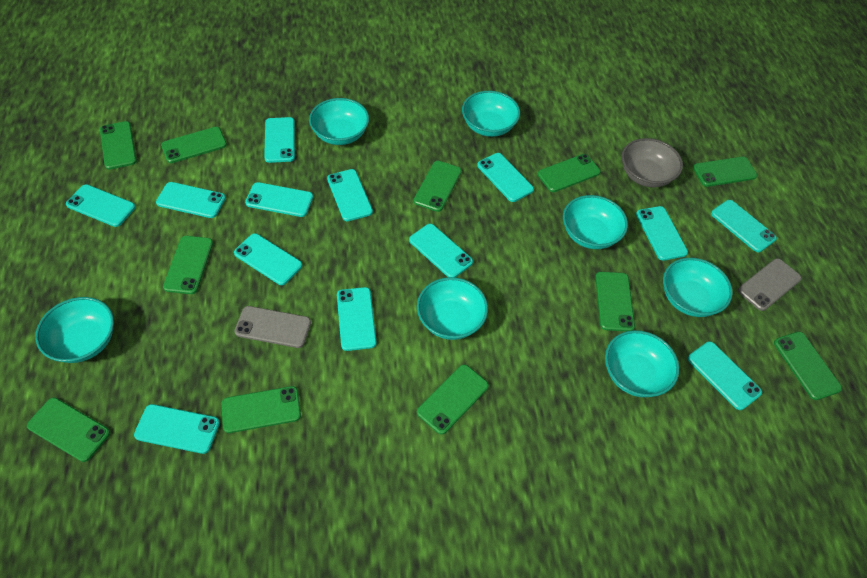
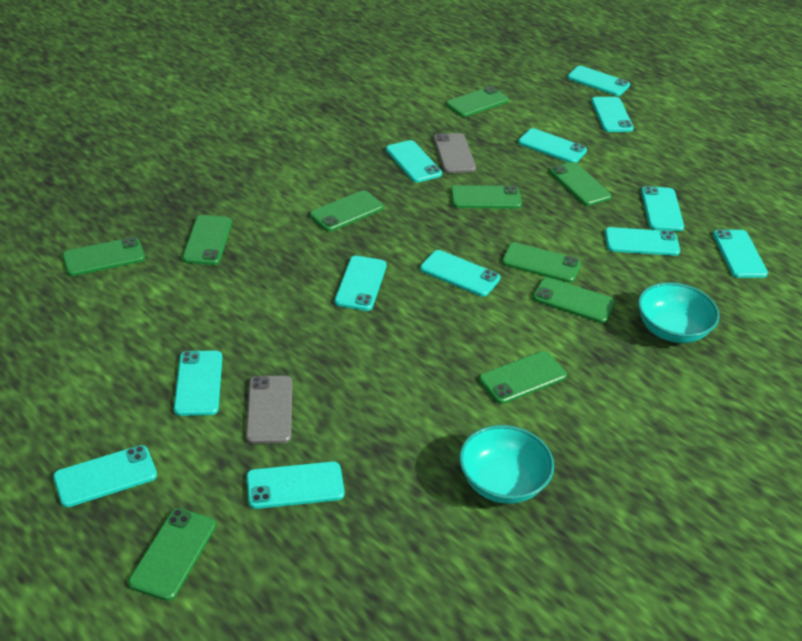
green phone: 11 -> 10
grey bowl: 1 -> 0
turquoise bowl: 7 -> 2
turquoise phone: 13 -> 12

